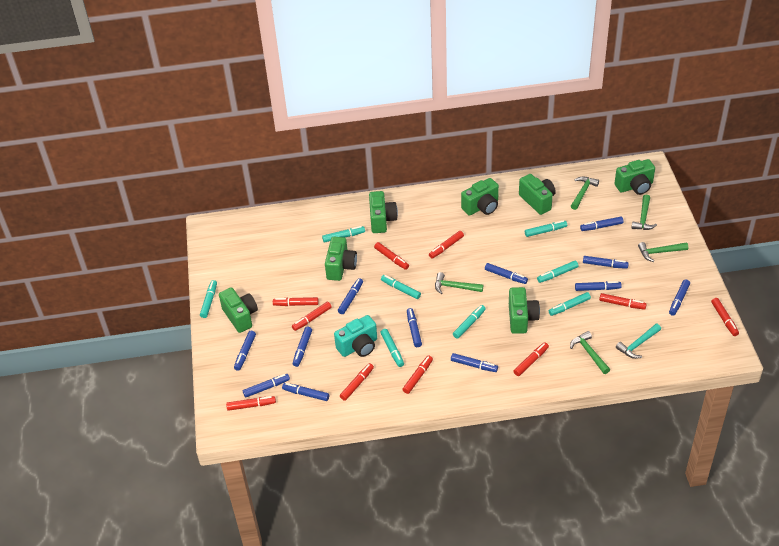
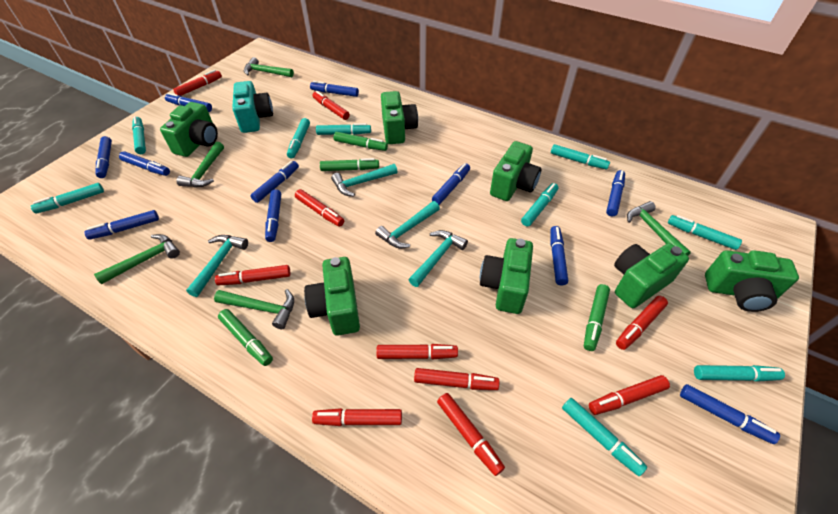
blue marker: 12 -> 11
green marker: 0 -> 4
turquoise hammer: 1 -> 4
turquoise marker: 8 -> 9

